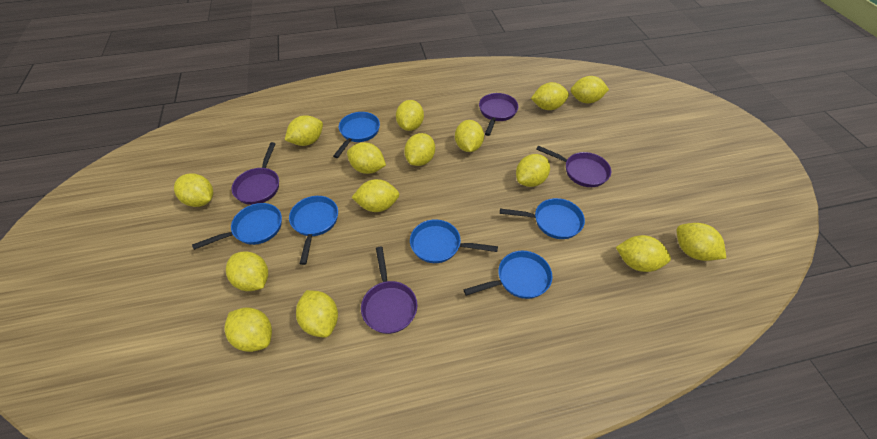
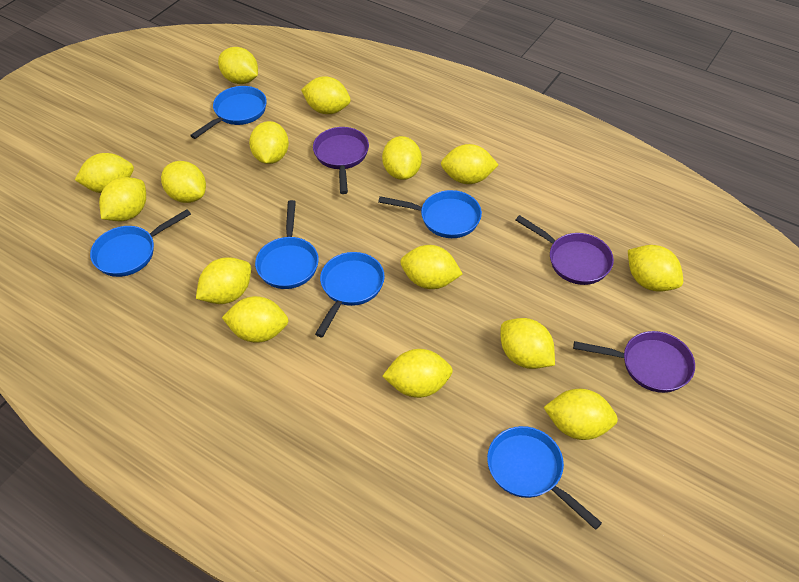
purple pan: 4 -> 3

